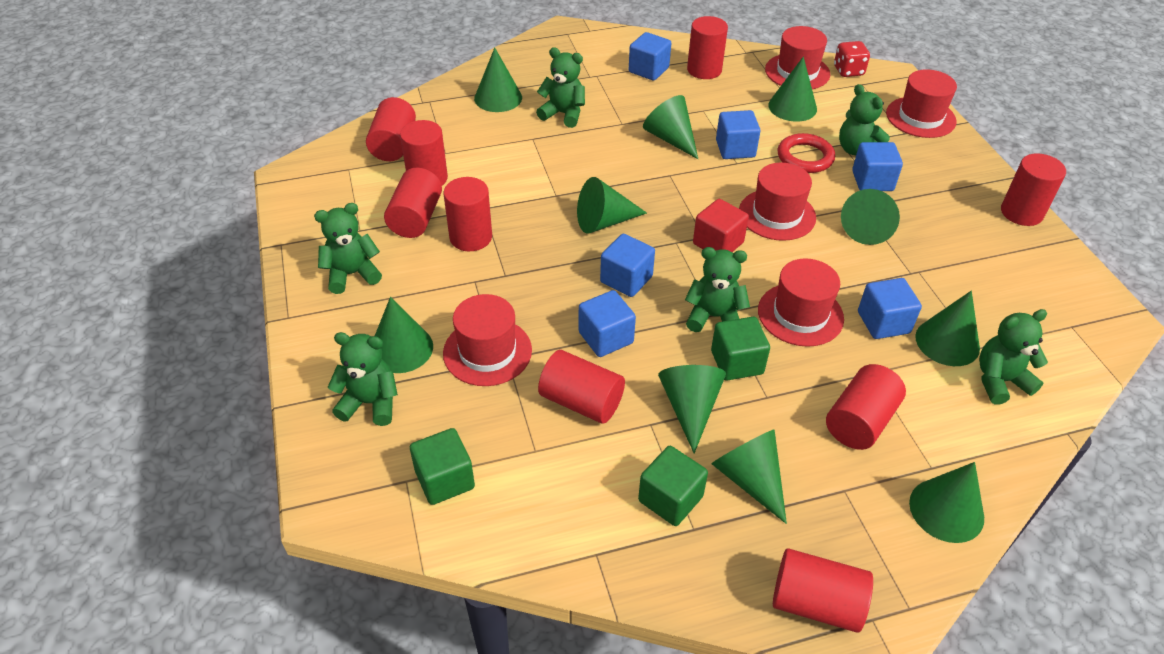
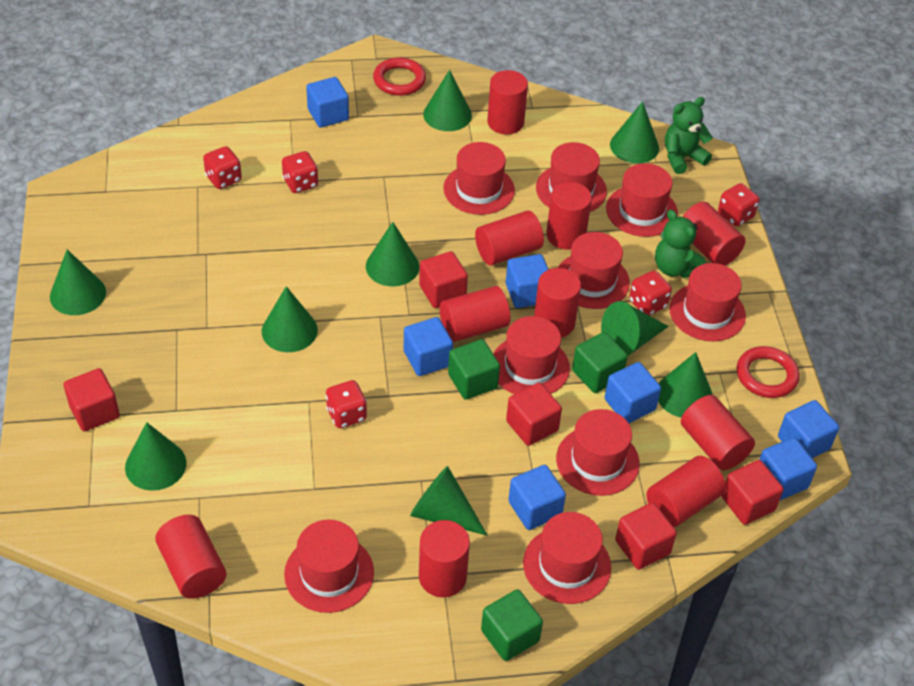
blue cube: 6 -> 7
green cone: 10 -> 9
green teddy bear: 6 -> 2
red cube: 1 -> 5
red cylinder: 9 -> 10
red dice: 1 -> 5
red hat: 5 -> 9
red ring: 1 -> 2

